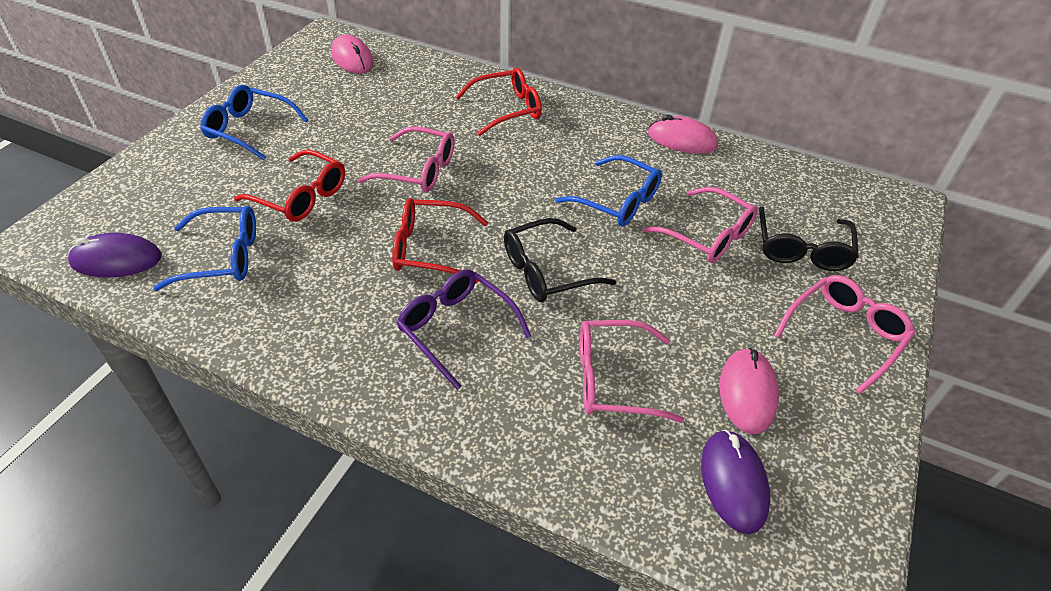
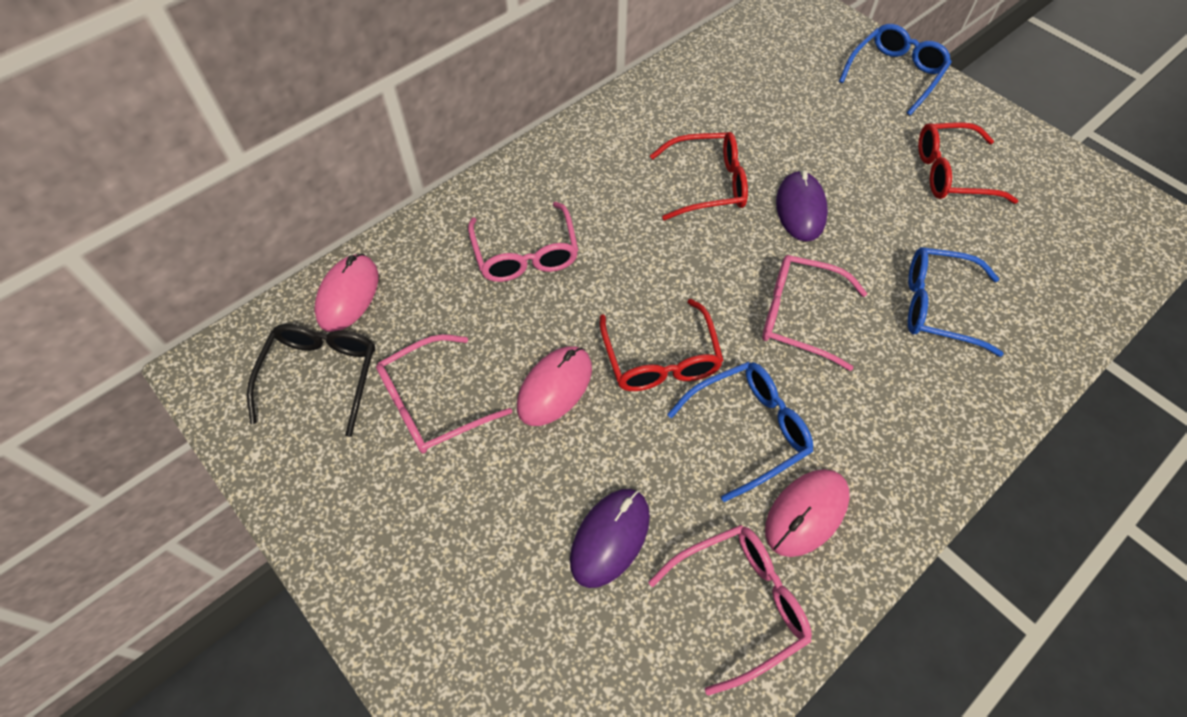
black glasses: 2 -> 1
purple glasses: 1 -> 0

